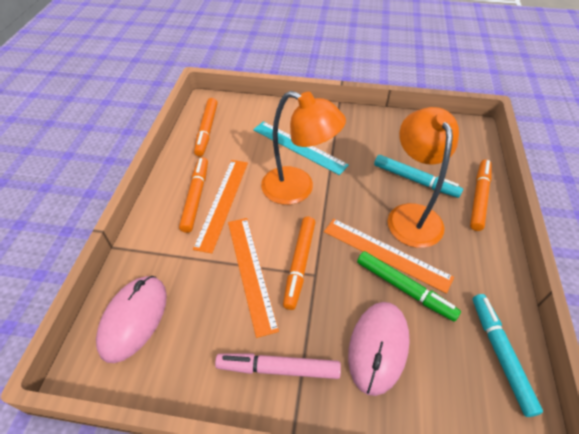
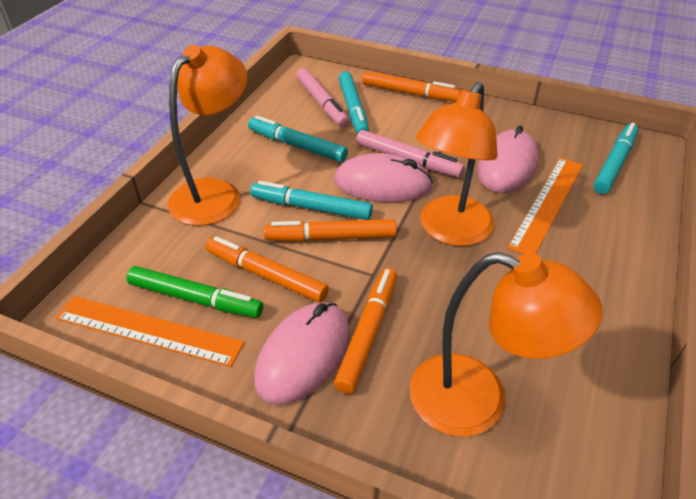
orange lamp: 2 -> 3
orange ruler: 3 -> 2
pink marker: 1 -> 2
pink mouse: 2 -> 3
turquoise marker: 2 -> 4
turquoise ruler: 1 -> 0

